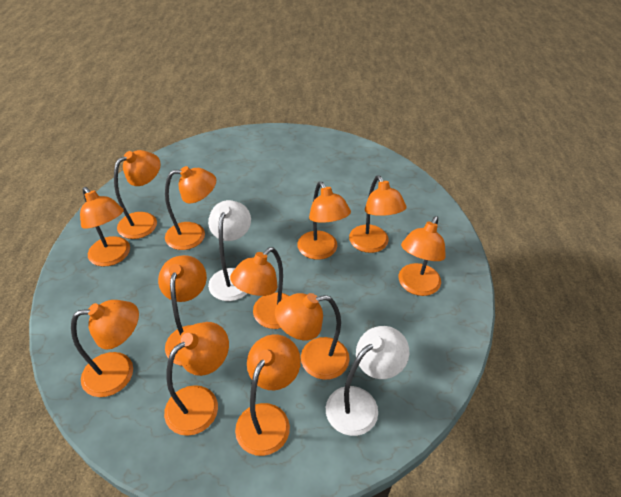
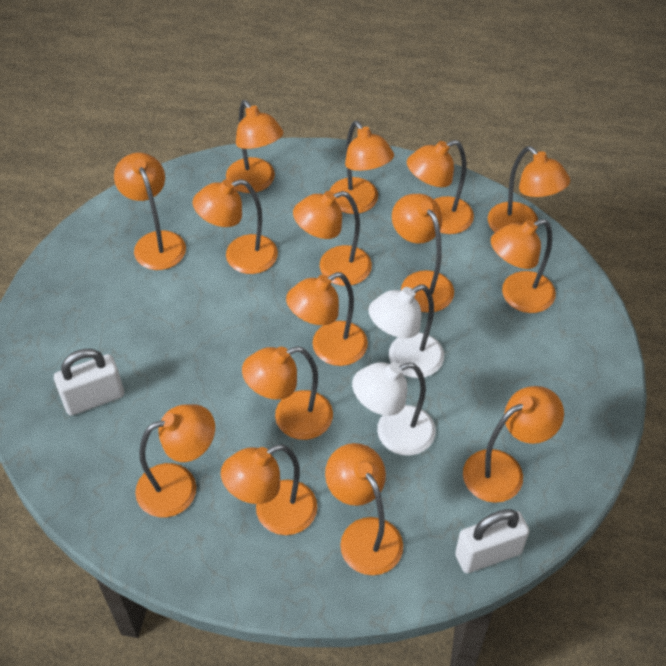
orange lamp: 12 -> 15
white padlock: 0 -> 2

